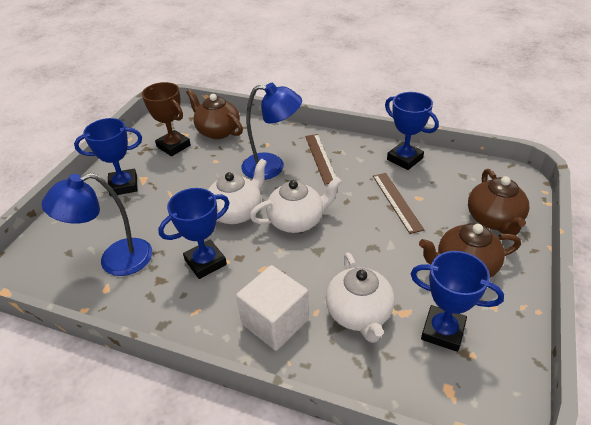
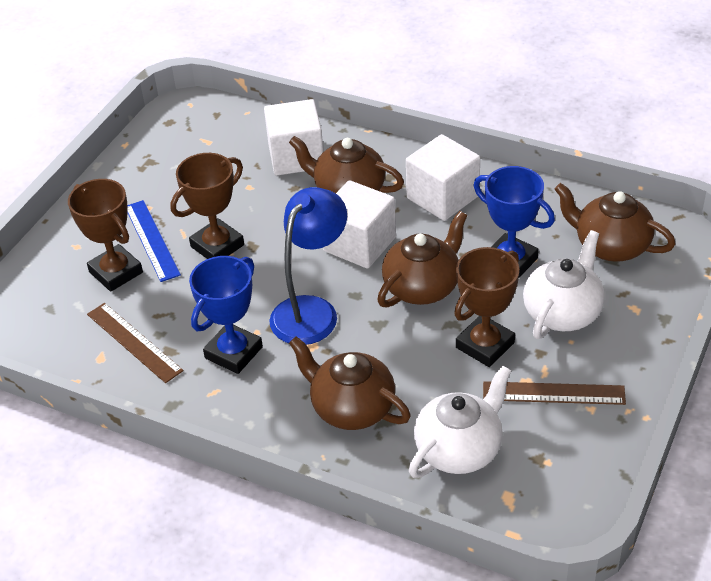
blue lamp: 2 -> 1
blue ruler: 0 -> 1
blue trophy: 4 -> 2
brown teapot: 3 -> 4
brown trophy: 1 -> 3
white cube: 1 -> 3
white teapot: 3 -> 2

